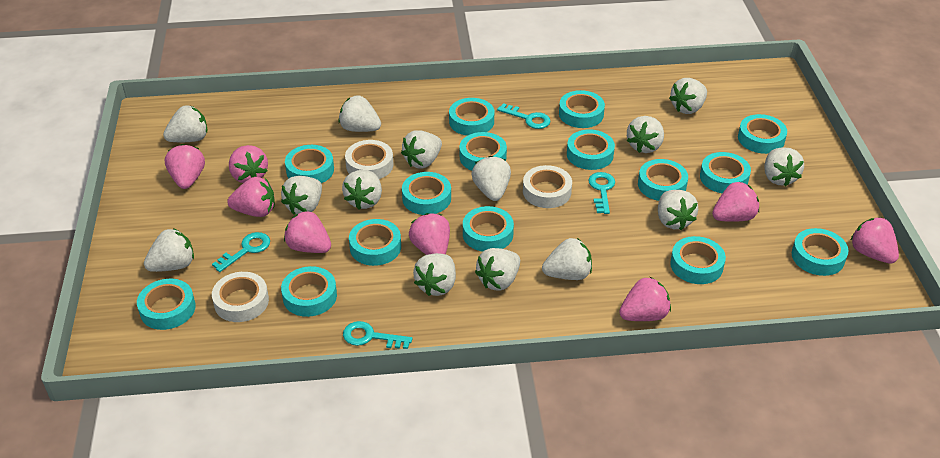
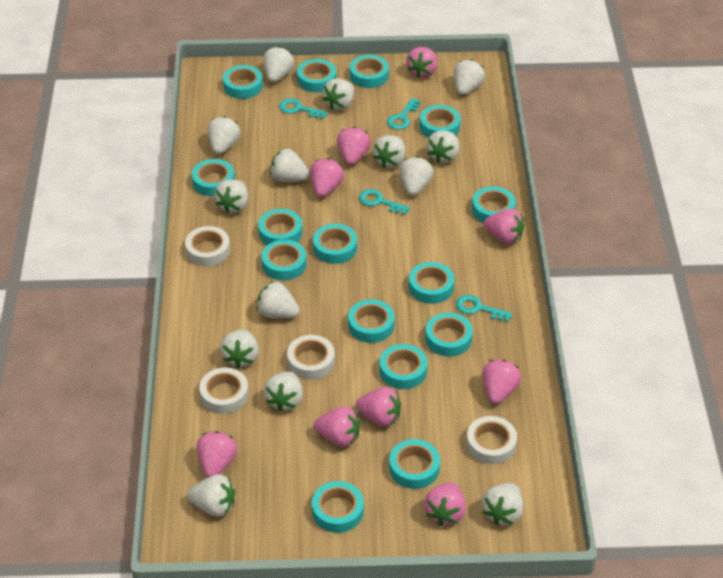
pink strawberry: 8 -> 9
white tape: 3 -> 4

